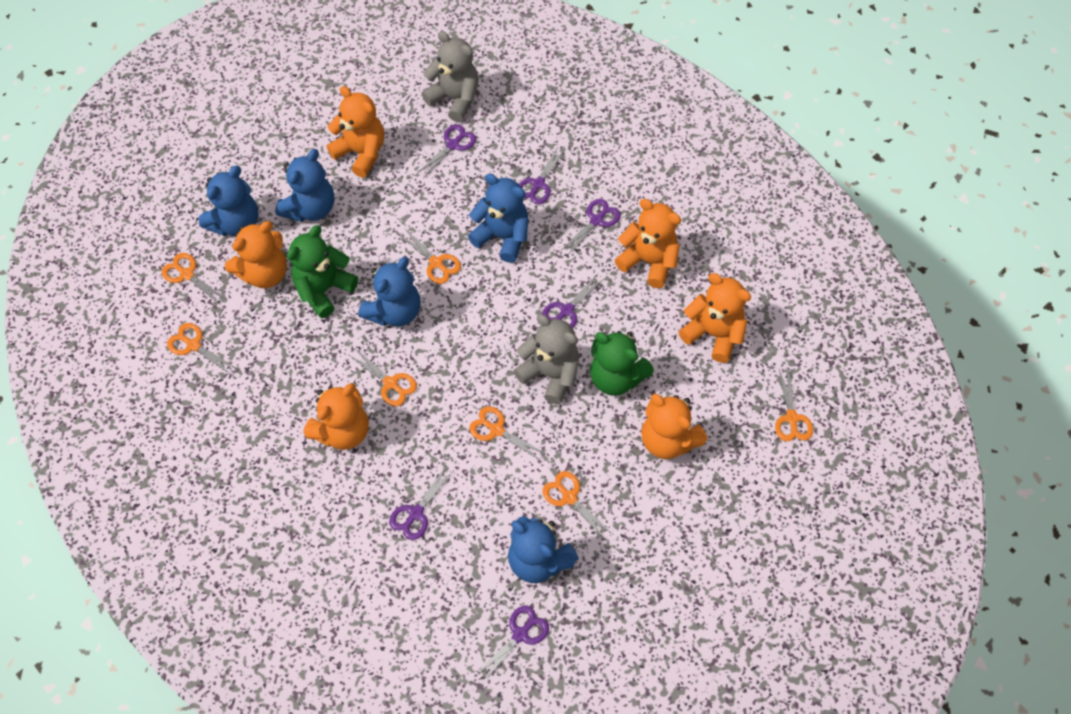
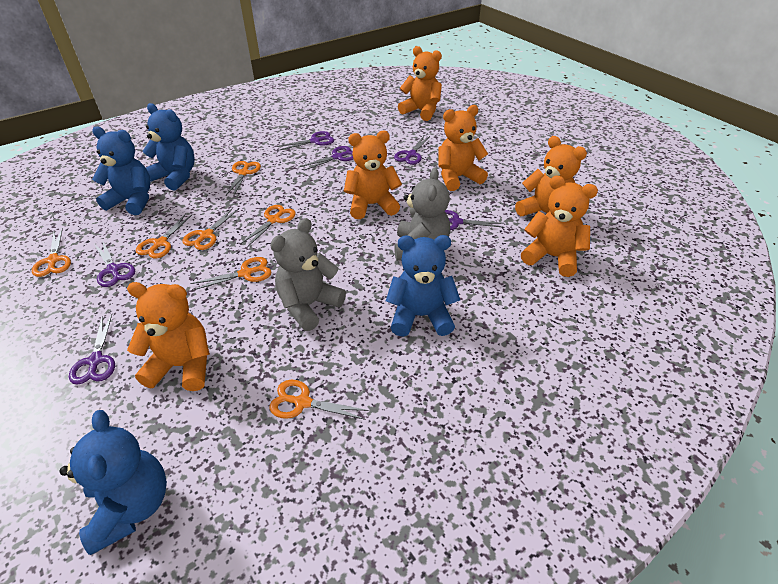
blue teddy bear: 5 -> 4
green teddy bear: 2 -> 0

